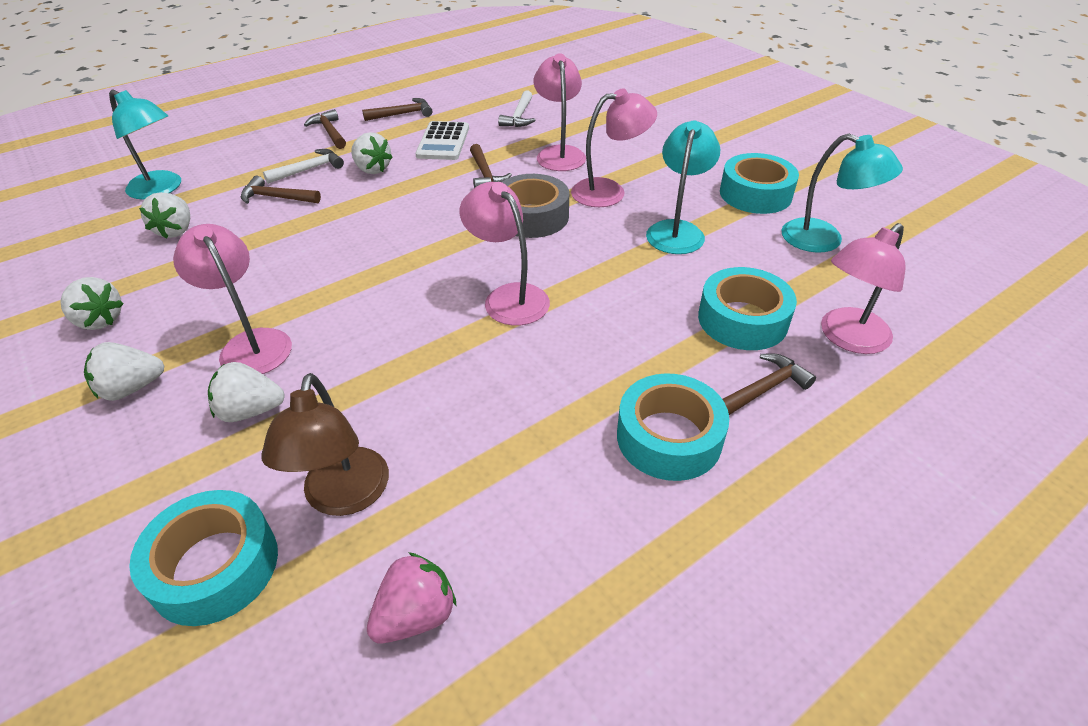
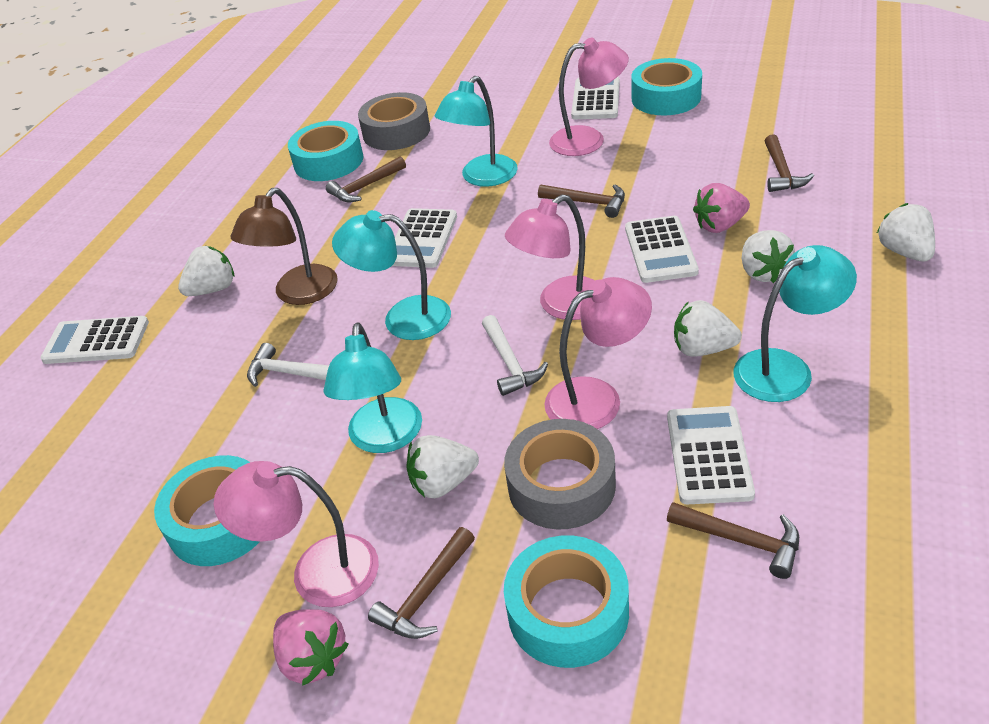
grey tape: 1 -> 2
pink lamp: 5 -> 4
pink strawberry: 1 -> 2
turquoise lamp: 3 -> 4
white calculator: 1 -> 5

